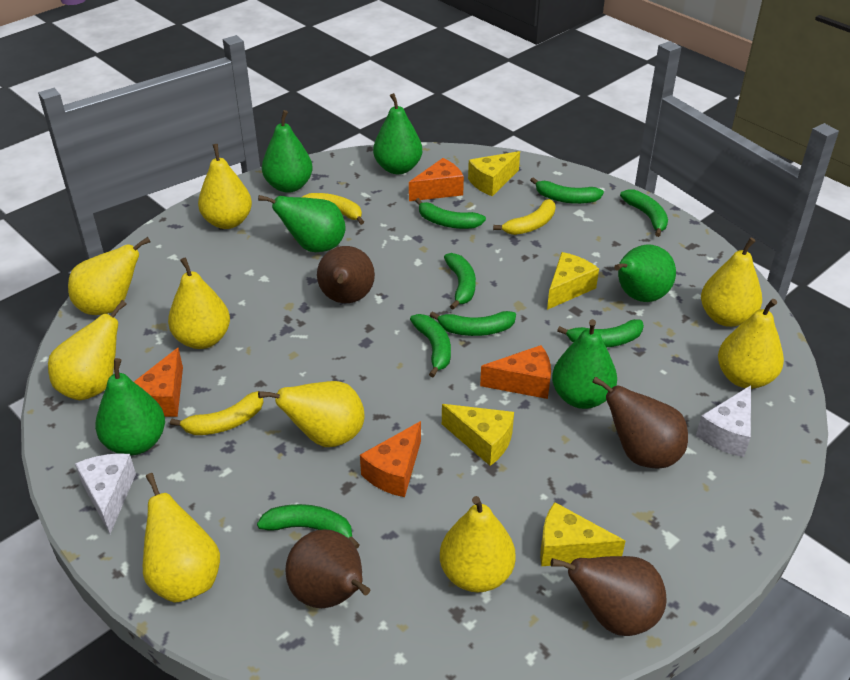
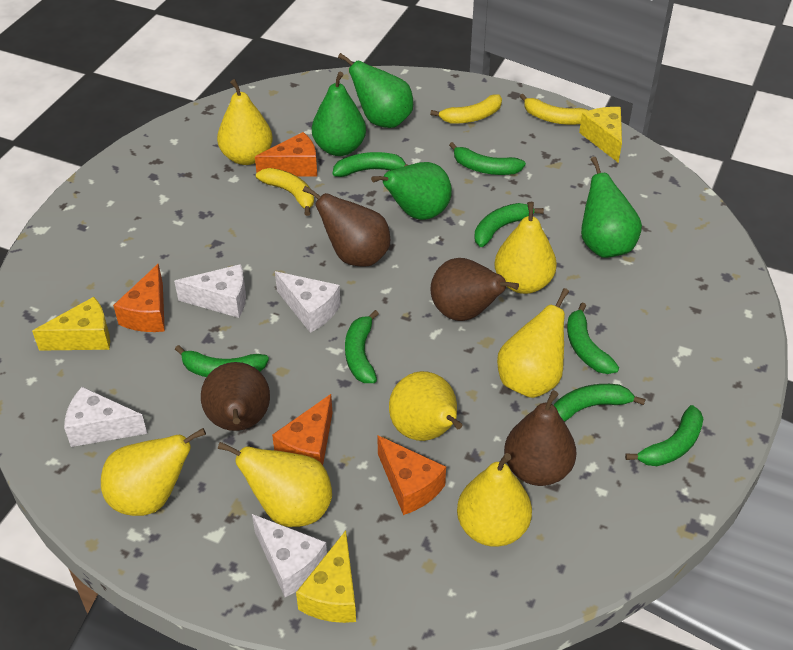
green pear: 6 -> 4
white cheese: 2 -> 4
yellow cheese: 4 -> 3
yellow pear: 9 -> 7

